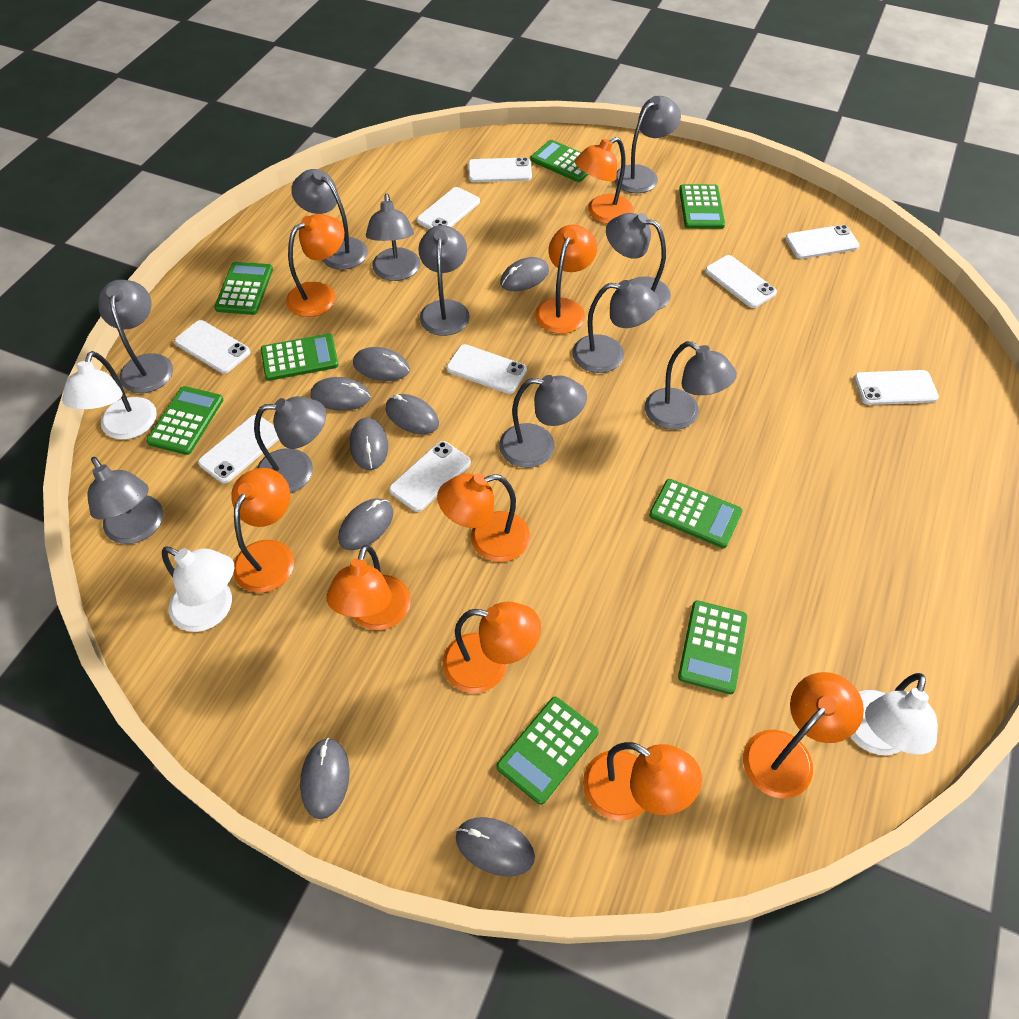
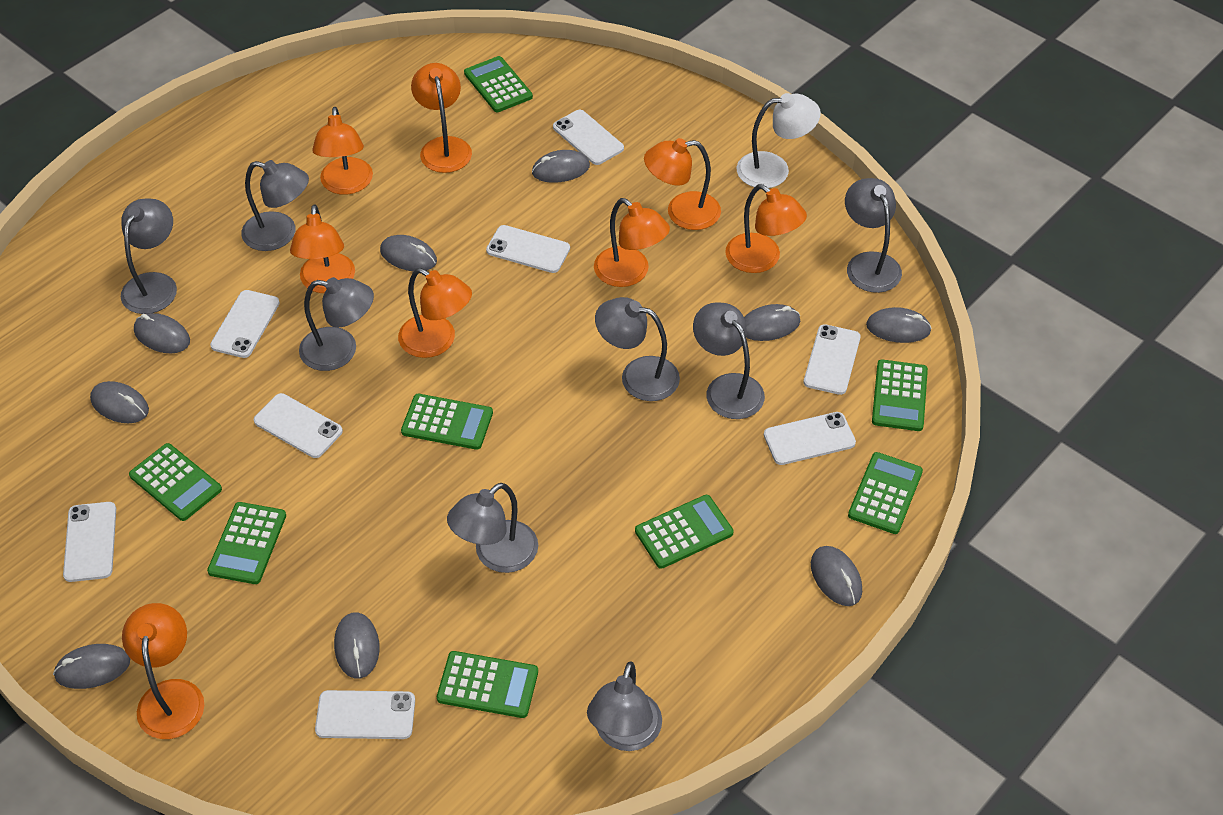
grey lamp: 11 -> 8
grey mouse: 8 -> 9
orange lamp: 9 -> 8
white lamp: 3 -> 1
white phone: 9 -> 8

